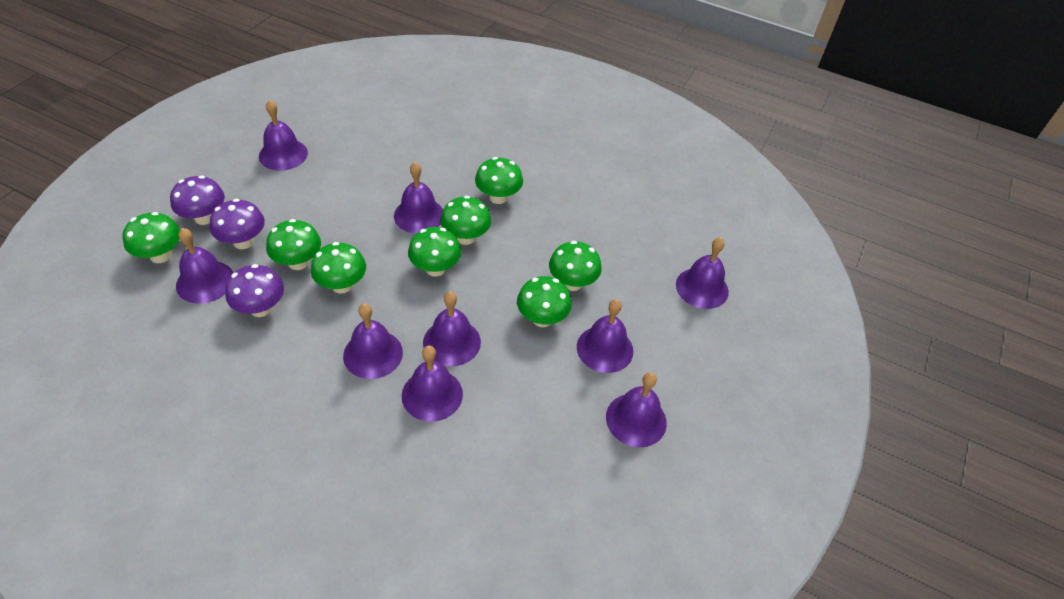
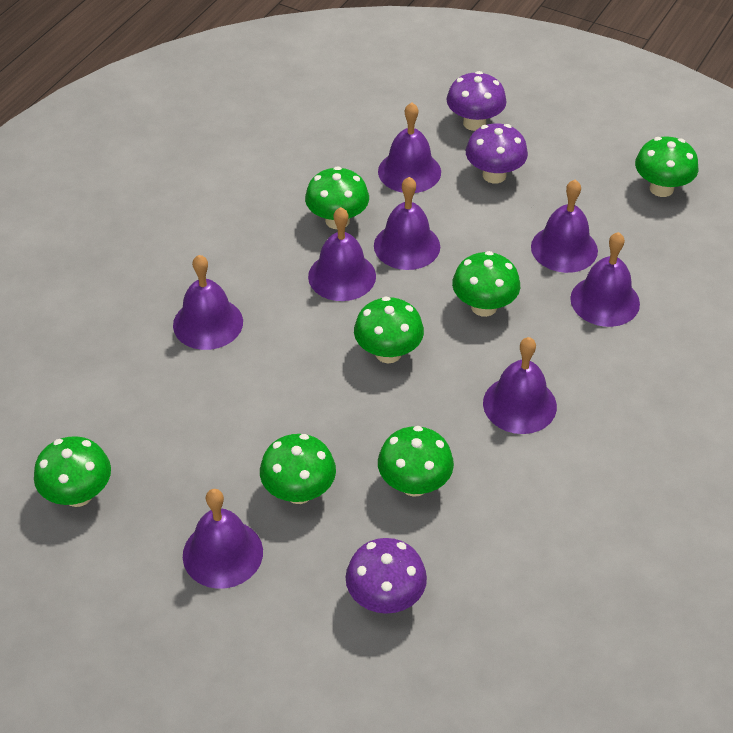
green mushroom: 8 -> 7
purple bell: 9 -> 8

